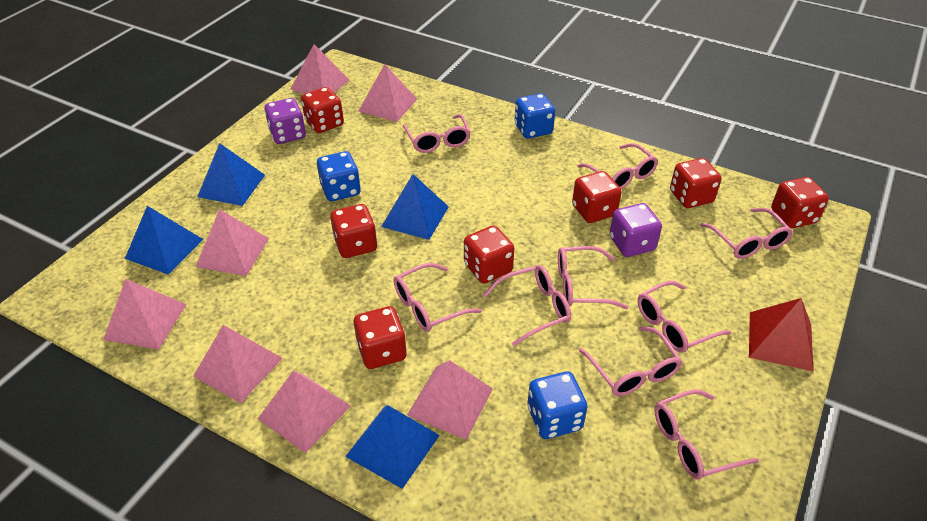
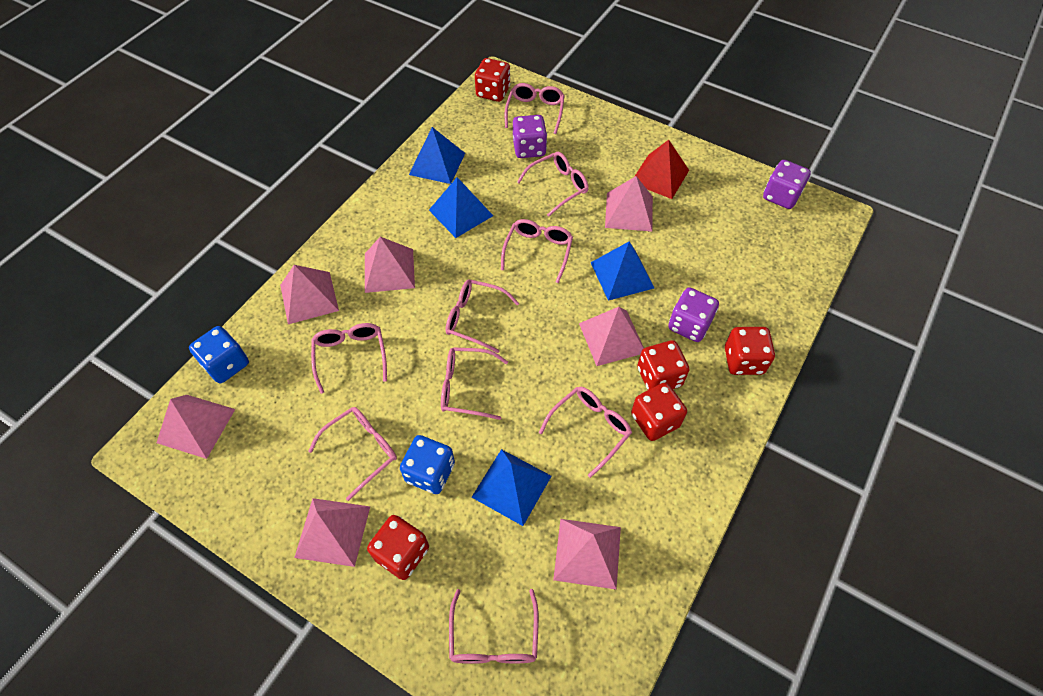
blue dice: 3 -> 2
purple dice: 2 -> 3
red dice: 7 -> 5

